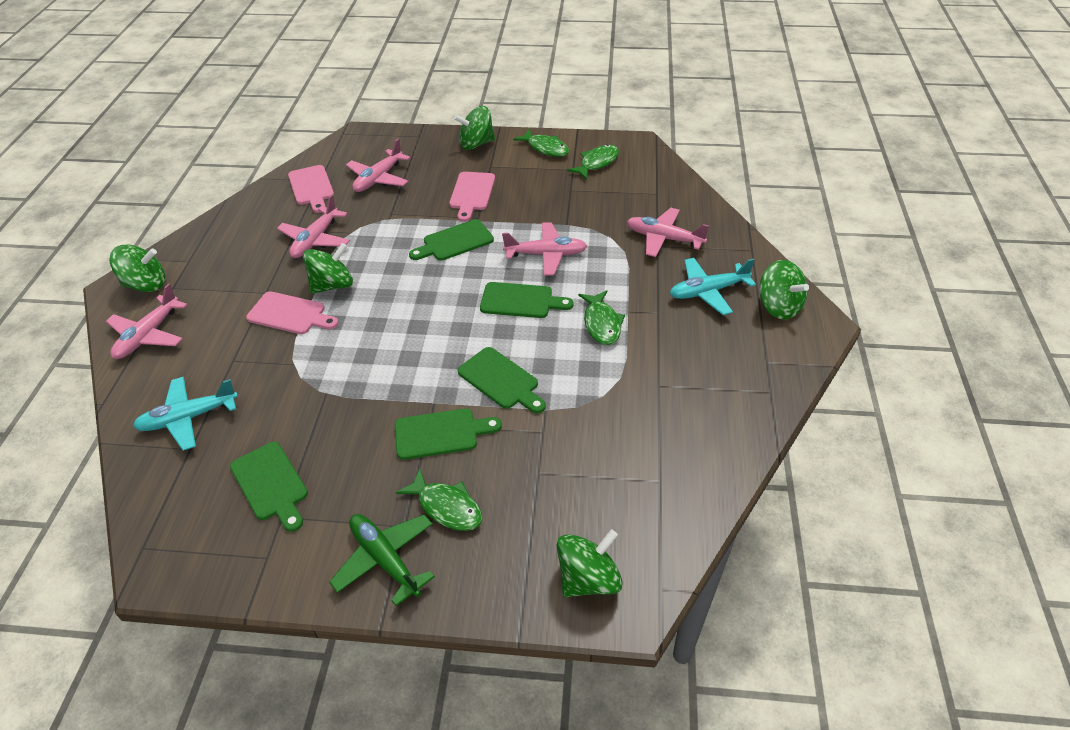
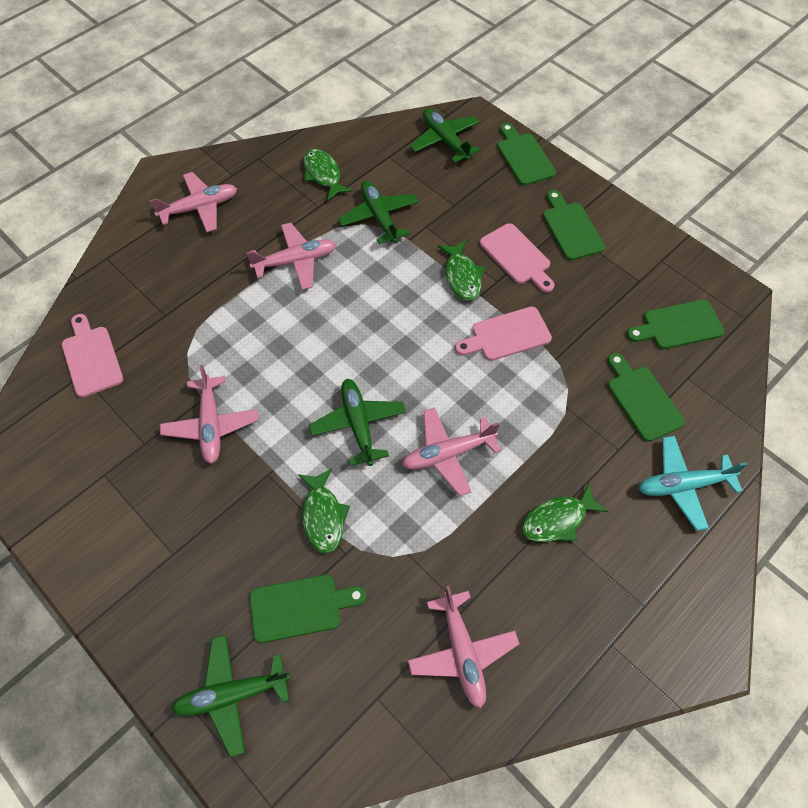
green plane: 1 -> 4
green spinning top: 5 -> 0
turquoise plane: 2 -> 1

